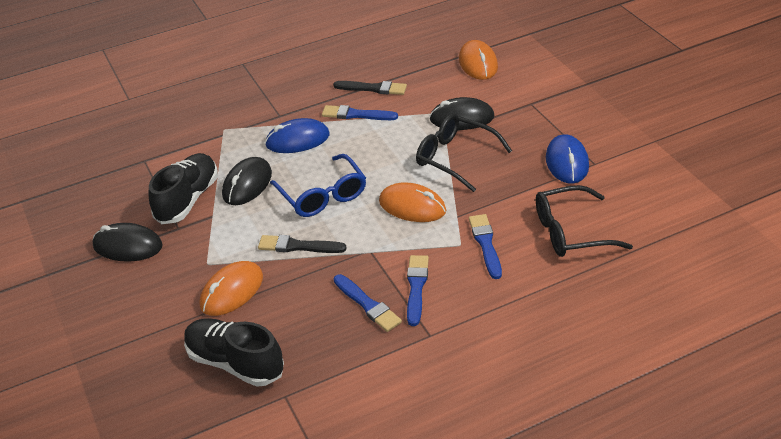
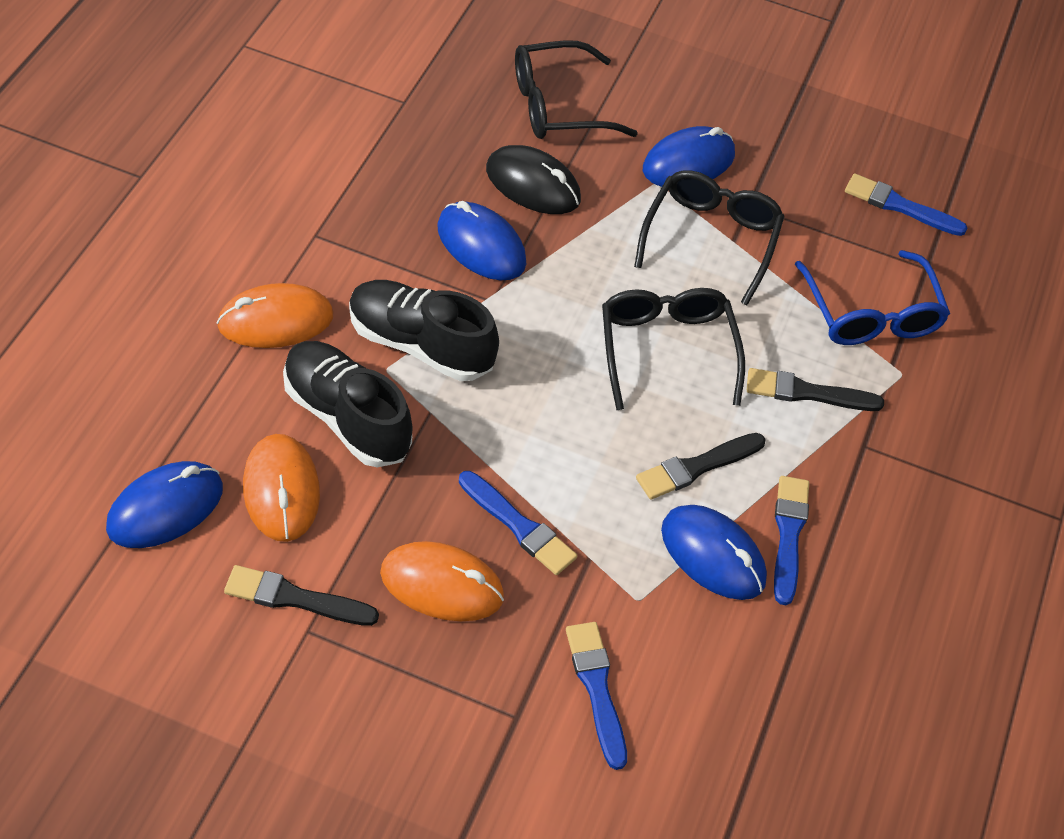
black brush: 2 -> 3
black glasses: 2 -> 3
black mouse: 3 -> 1
blue mouse: 2 -> 4

